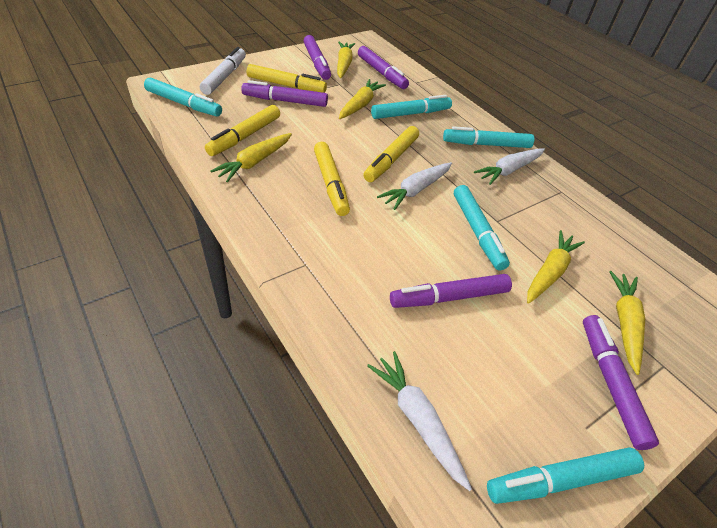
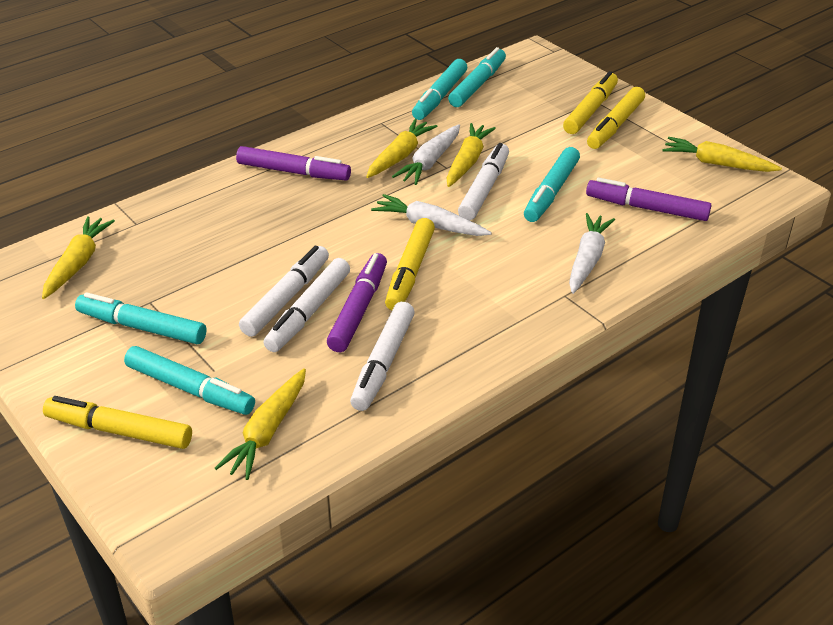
purple marker: 5 -> 3
white marker: 1 -> 4

